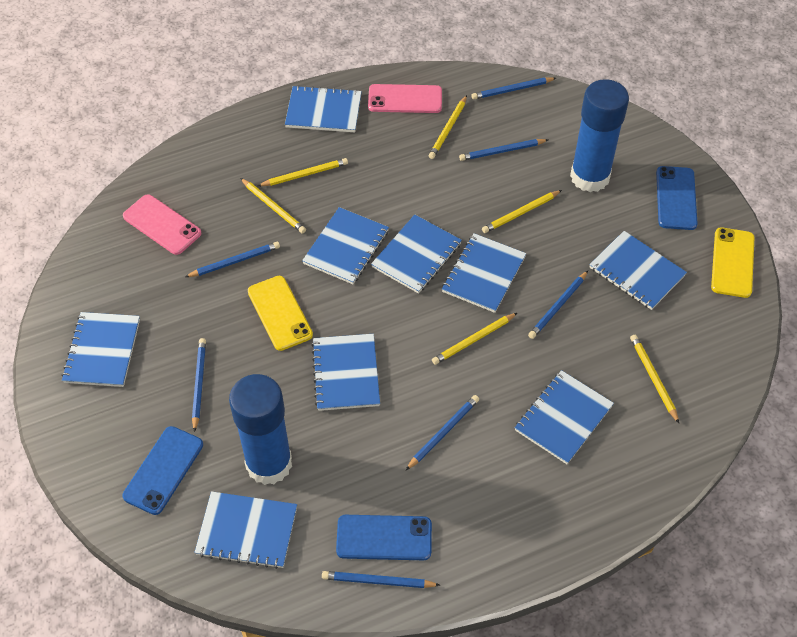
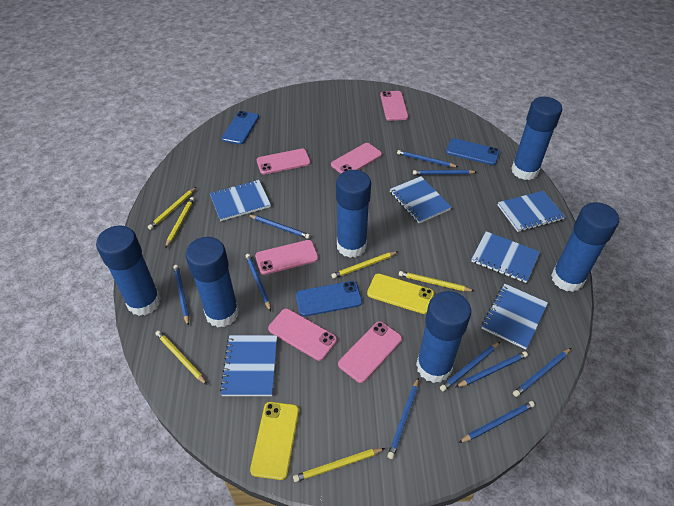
blue glue stick: 2 -> 6
blue notebook: 9 -> 6
blue pencil: 7 -> 10
pink phone: 2 -> 6

